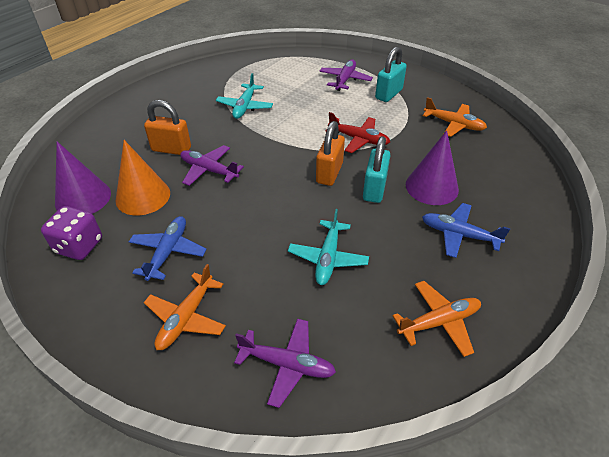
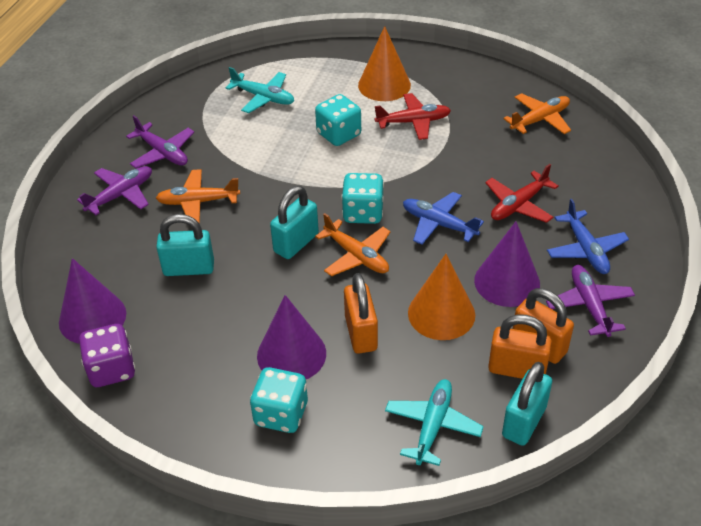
orange cone: 1 -> 2
orange padlock: 2 -> 3
purple cone: 2 -> 3
red plane: 1 -> 2
turquoise dice: 0 -> 3
turquoise padlock: 2 -> 3

